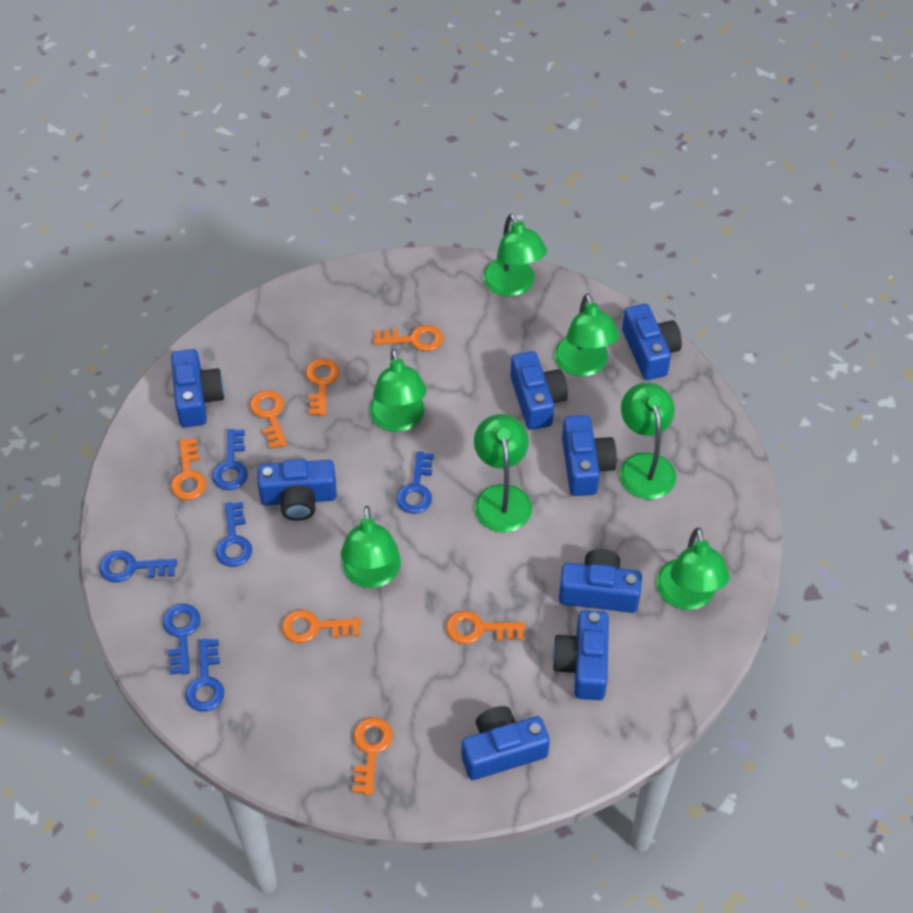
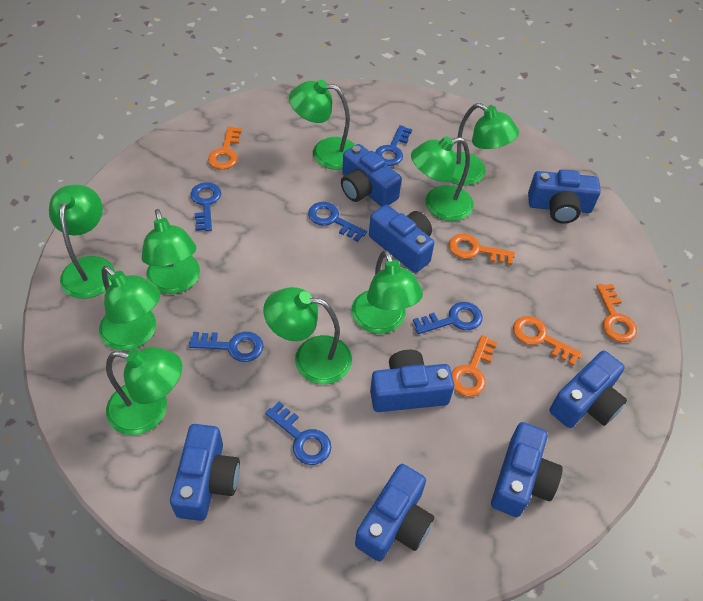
green lamp: 7 -> 9
orange key: 7 -> 5

